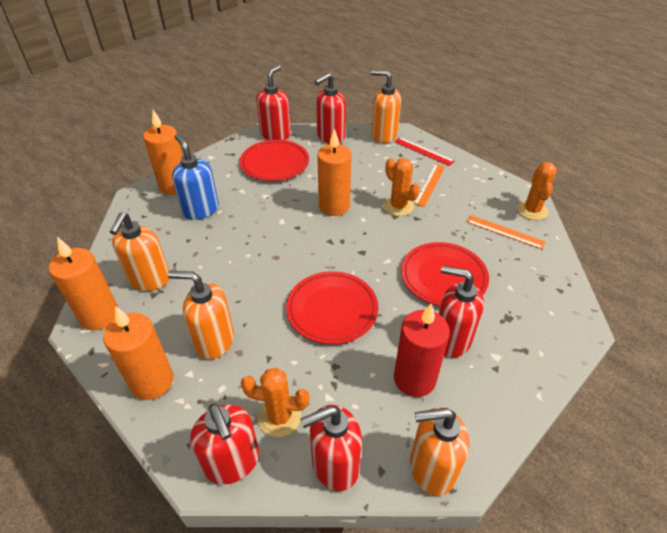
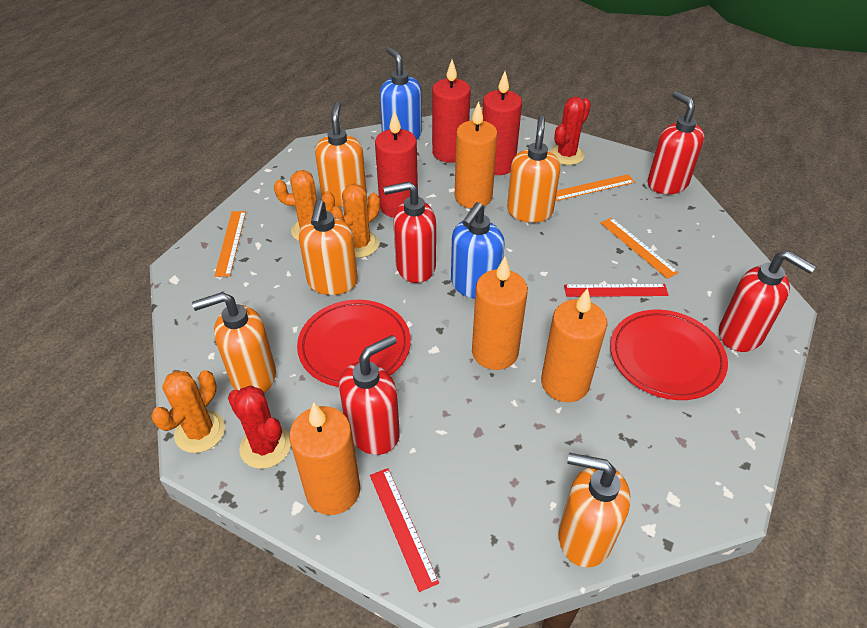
blue soap dispenser: 1 -> 2
orange ruler: 2 -> 3
orange soap dispenser: 4 -> 5
red cactus: 0 -> 2
red candle: 1 -> 3
red plate: 3 -> 2
red ruler: 1 -> 2
red soap dispenser: 5 -> 4

